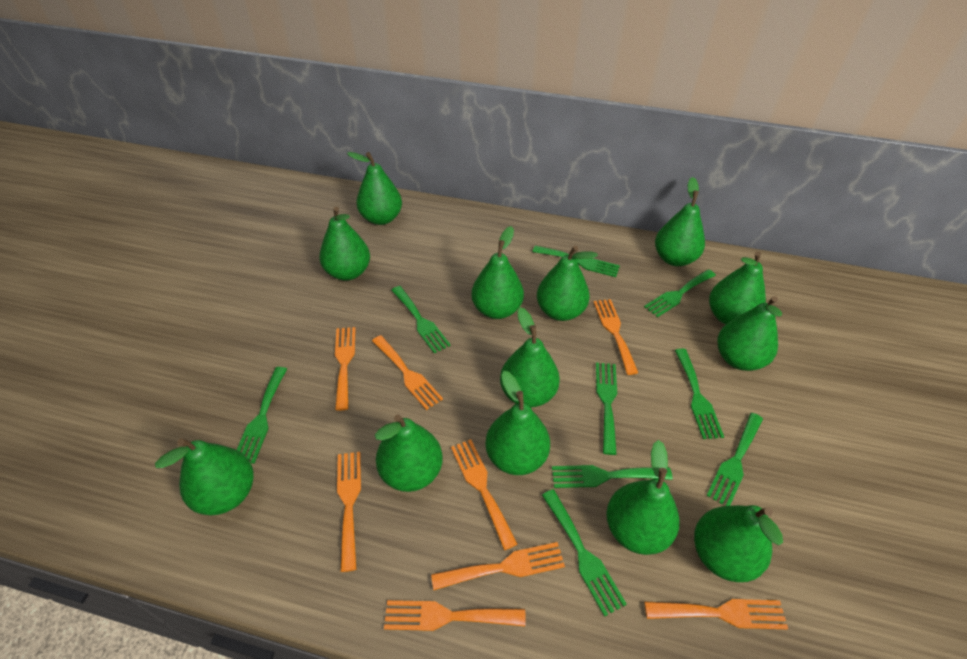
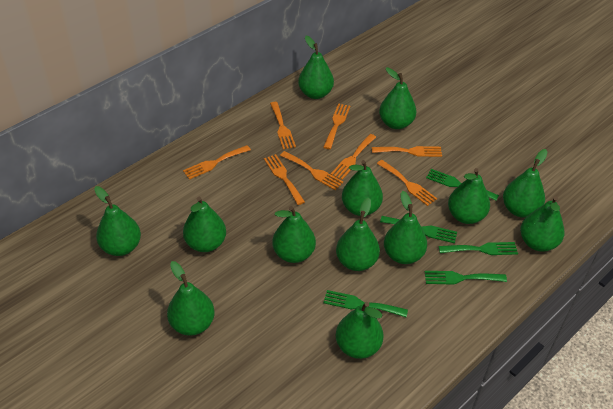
green fork: 9 -> 5

